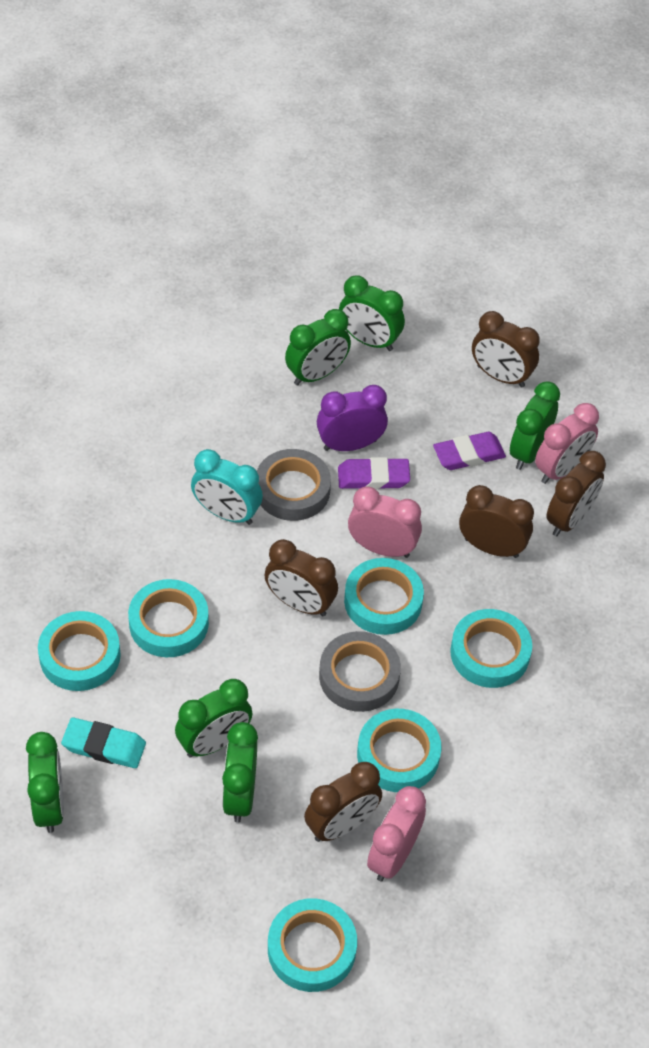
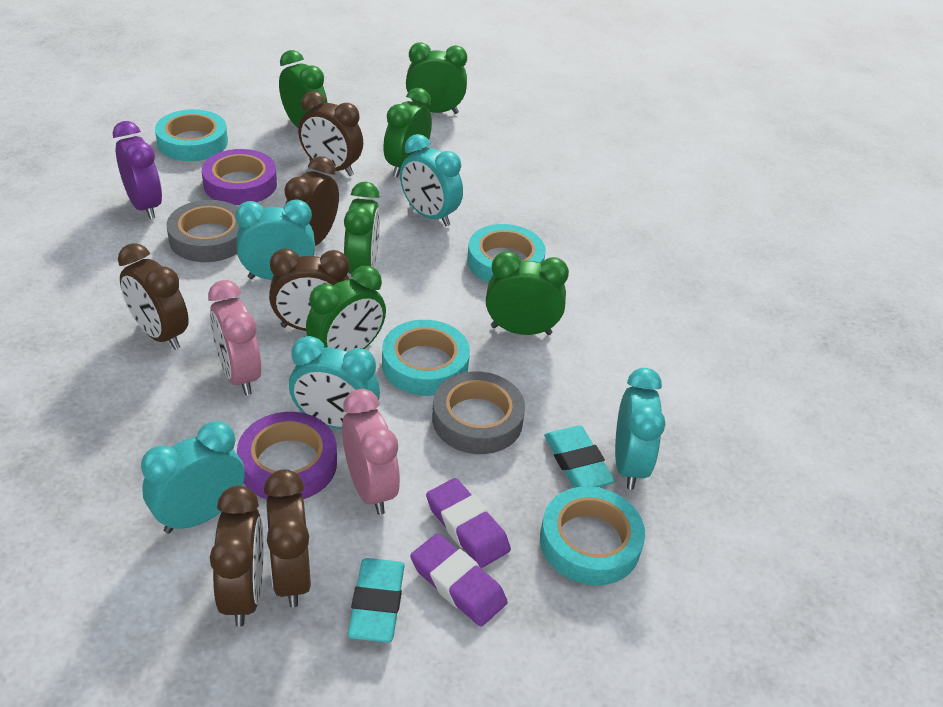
brown clock: 5 -> 6
pink clock: 3 -> 2
purple tape: 0 -> 2
turquoise clock: 1 -> 5
turquoise eraser: 1 -> 2
turquoise tape: 6 -> 4

